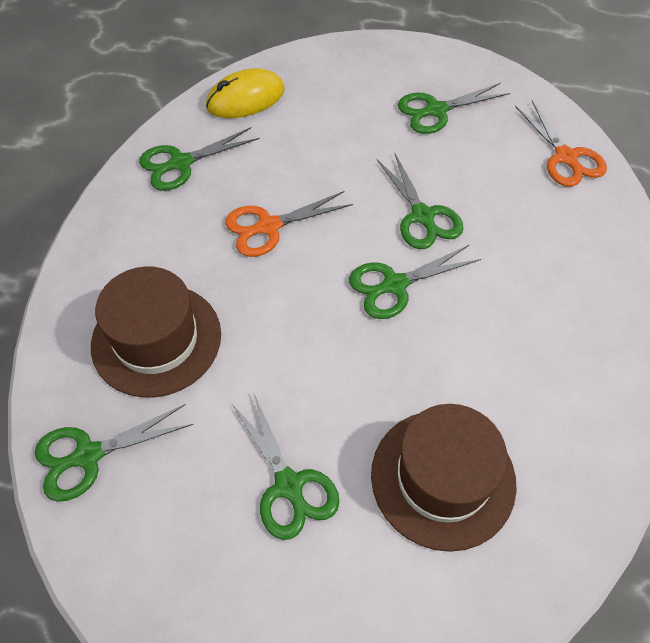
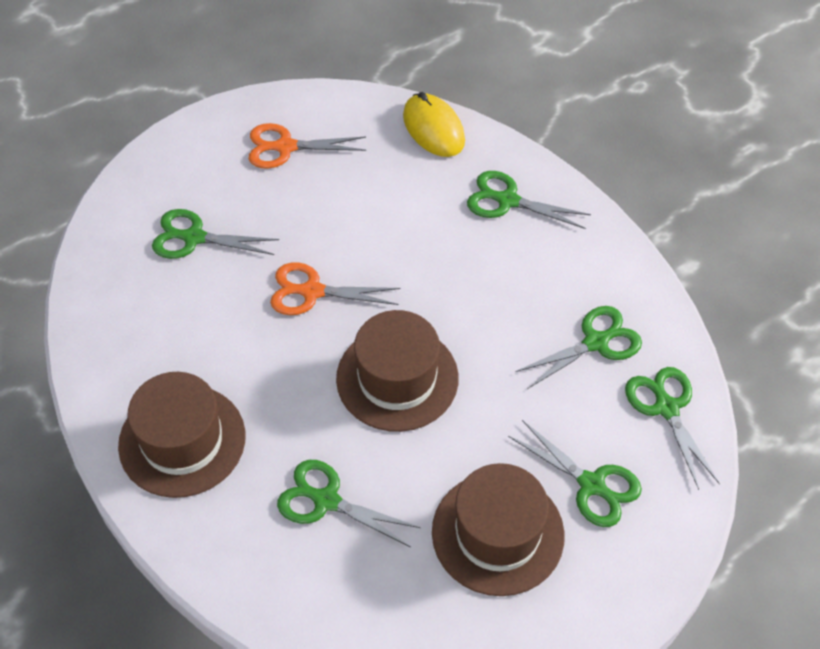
brown hat: 2 -> 3

